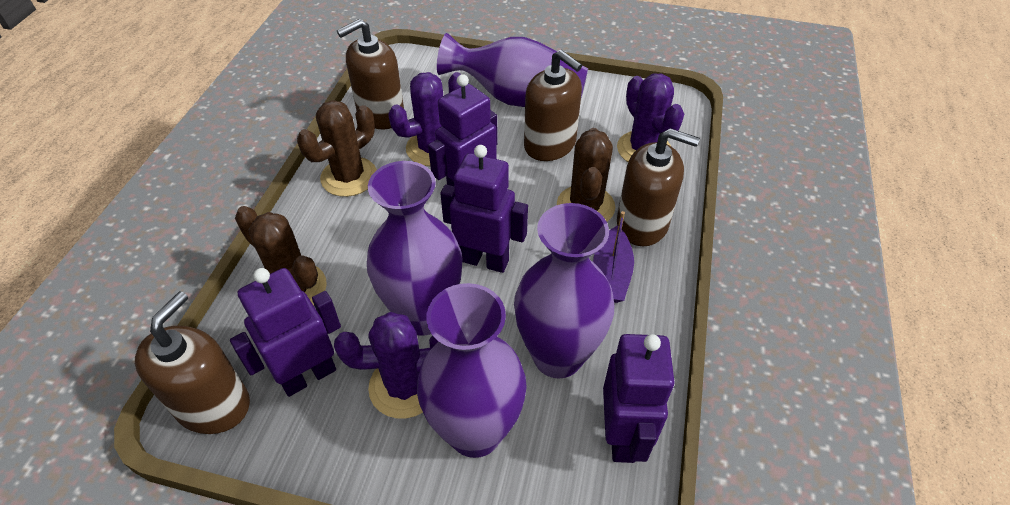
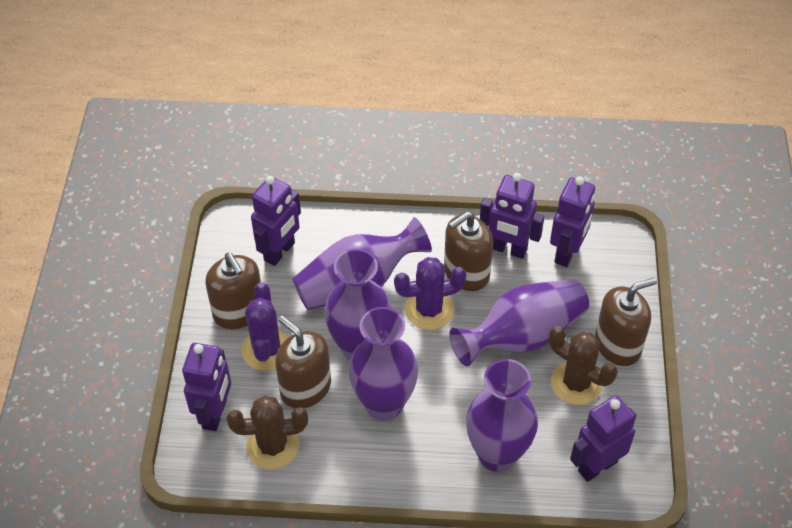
brown cactus: 3 -> 2
purple boat: 1 -> 0
purple cactus: 3 -> 2
purple robot: 4 -> 5
purple vase: 4 -> 5

